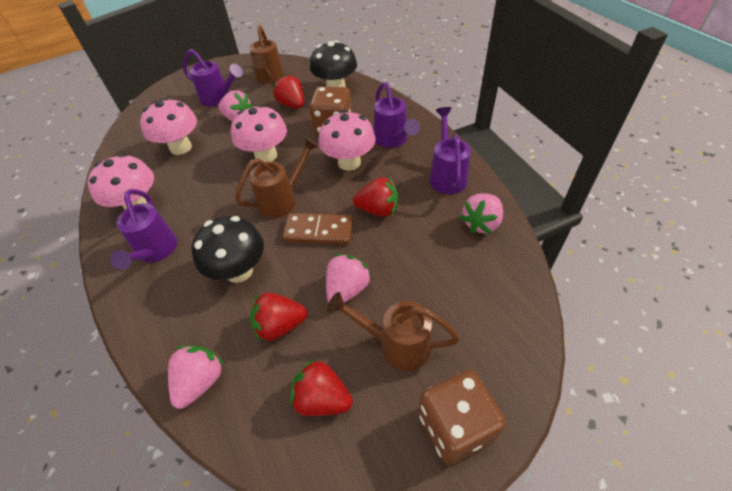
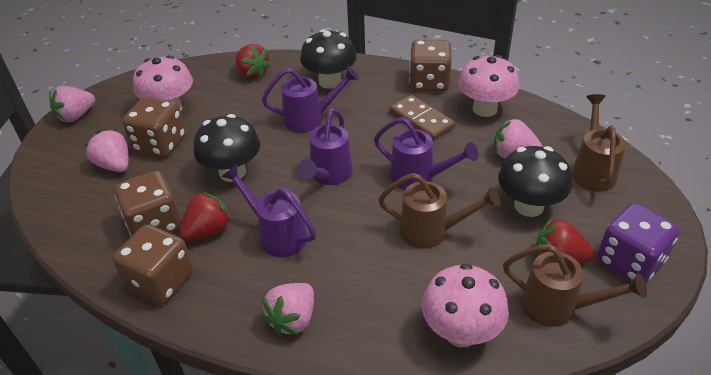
black mushroom: 2 -> 3
brown dice: 2 -> 4
pink mushroom: 4 -> 3
purple dice: 0 -> 1
red strawberry: 4 -> 3

